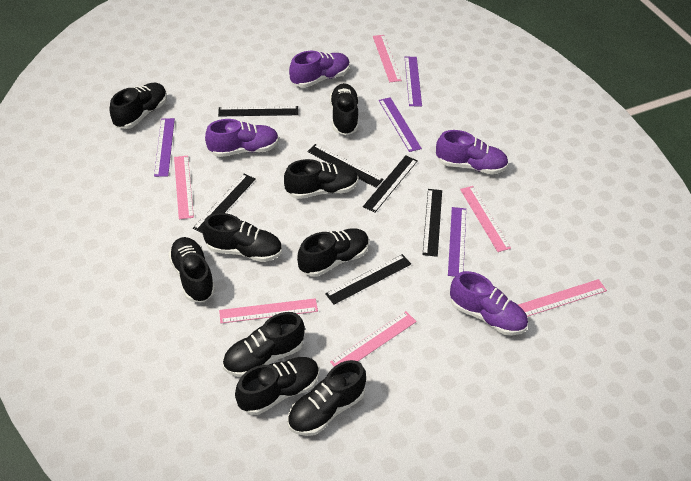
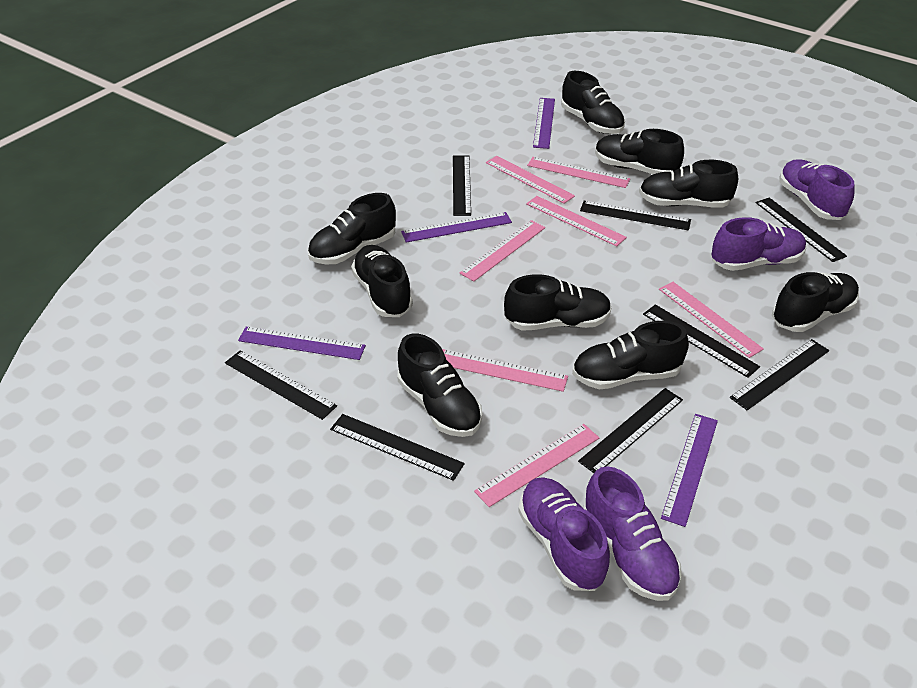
black ruler: 6 -> 8
pink ruler: 6 -> 7

